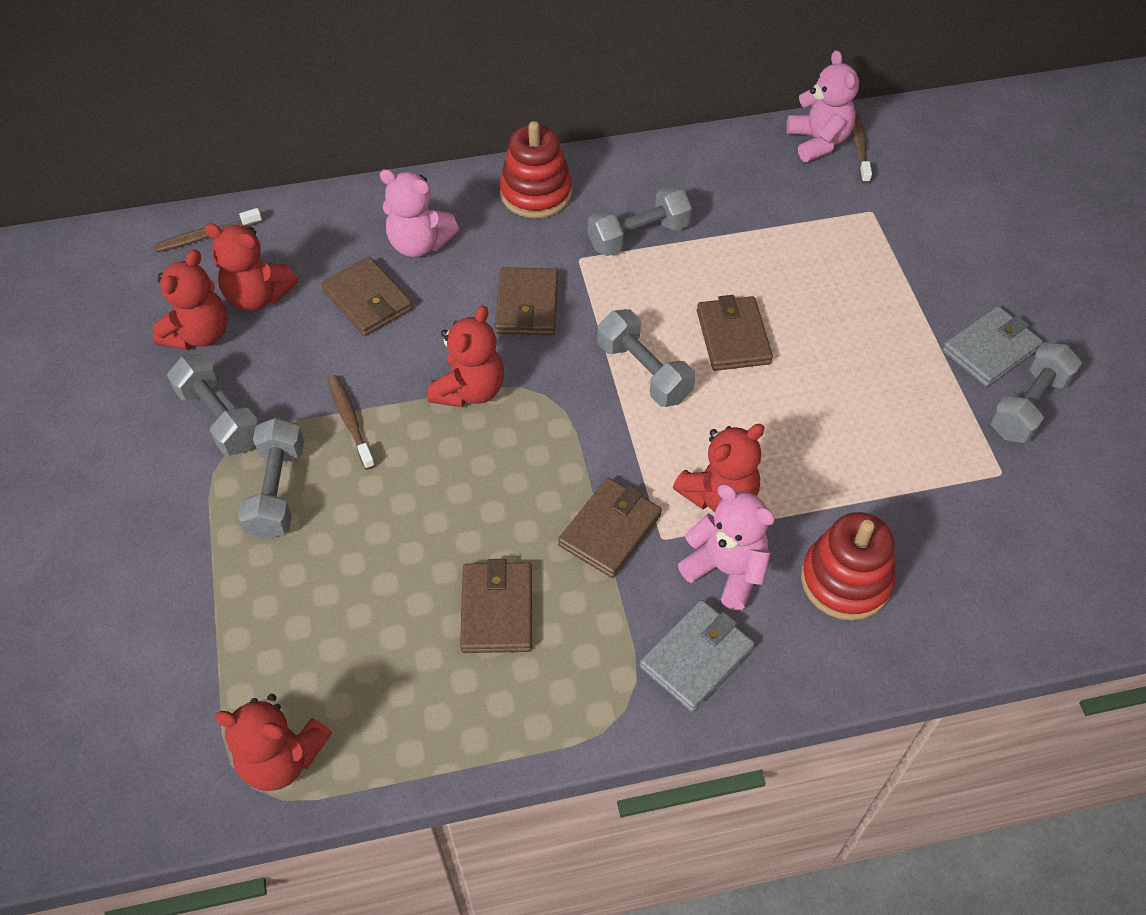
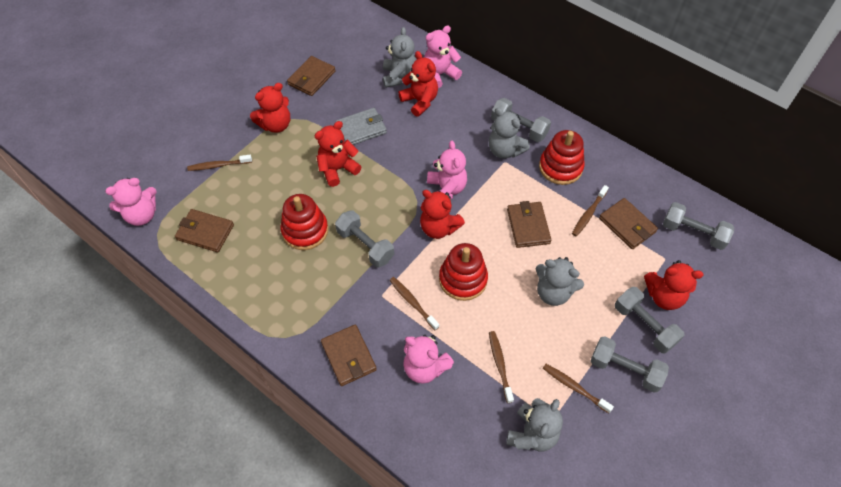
brown toothbrush: 3 -> 5
grey teddy bear: 0 -> 4
grey wallet: 2 -> 1
pink teddy bear: 3 -> 4
red stacking toy: 2 -> 3

